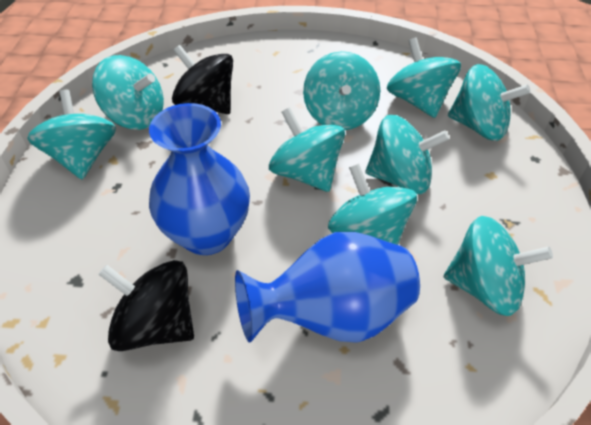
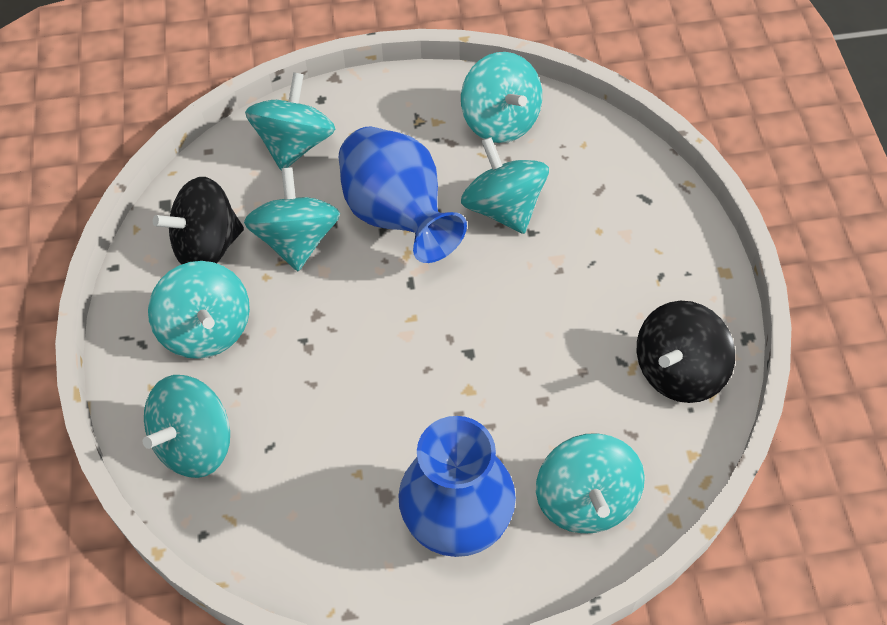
turquoise spinning top: 9 -> 7

